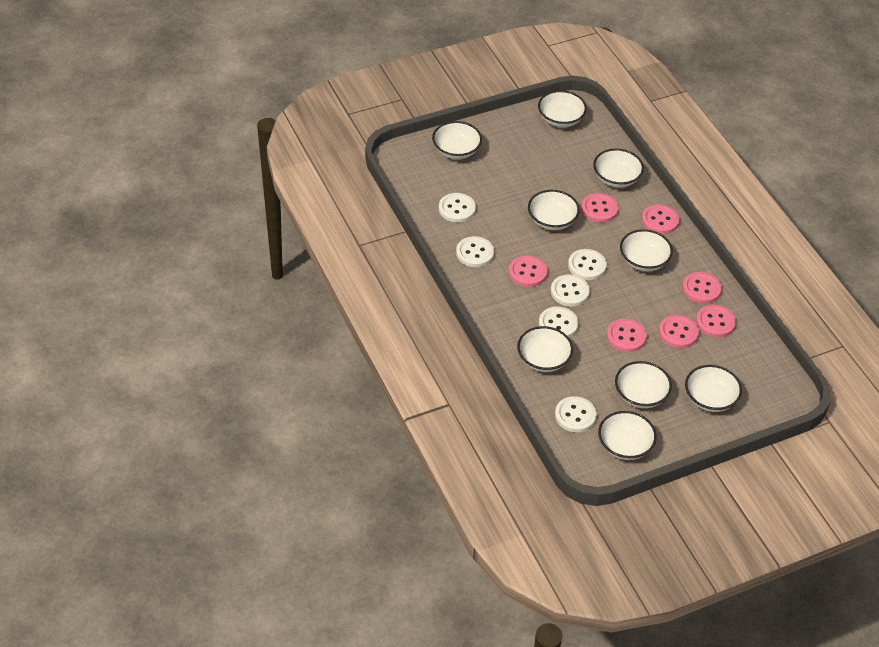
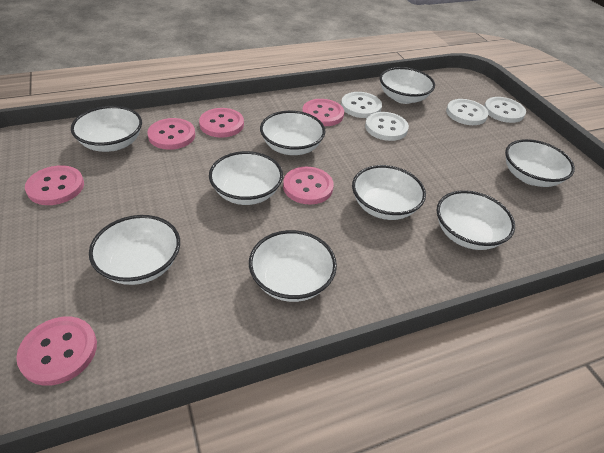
pink button: 7 -> 6
white button: 6 -> 4

